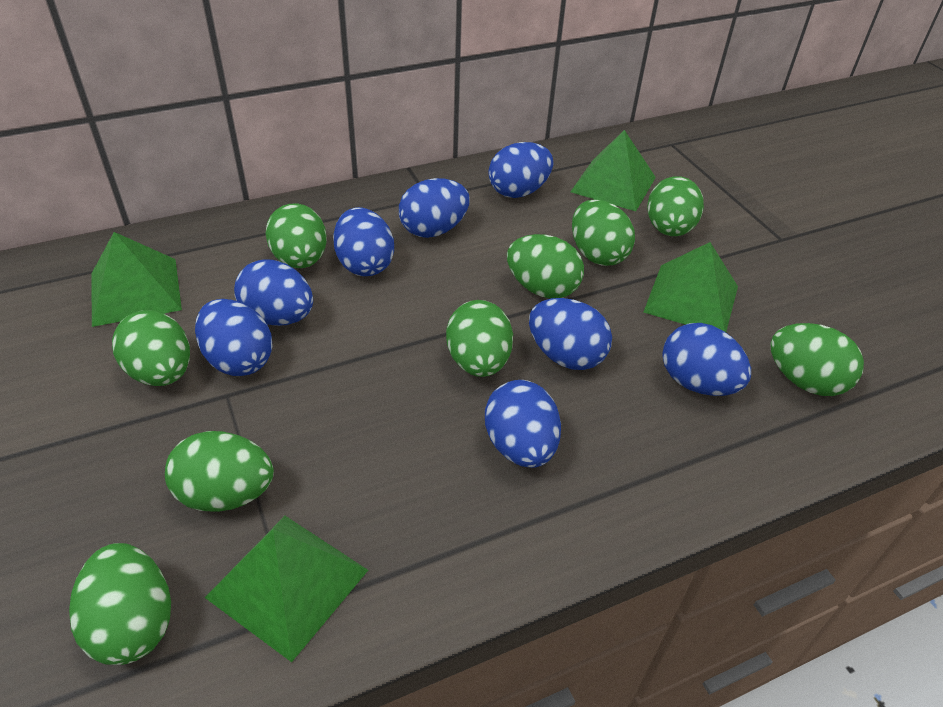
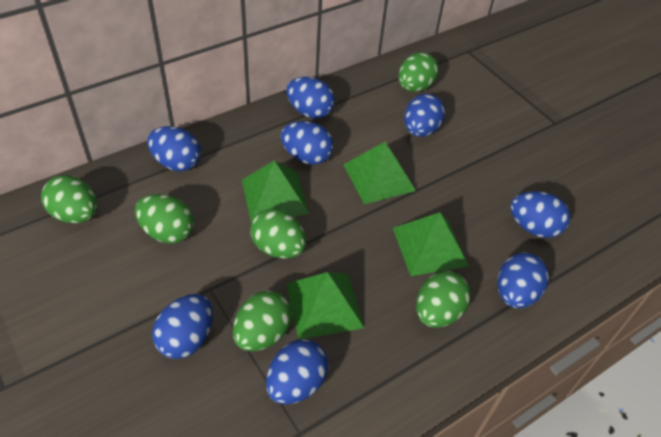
green egg: 9 -> 6

